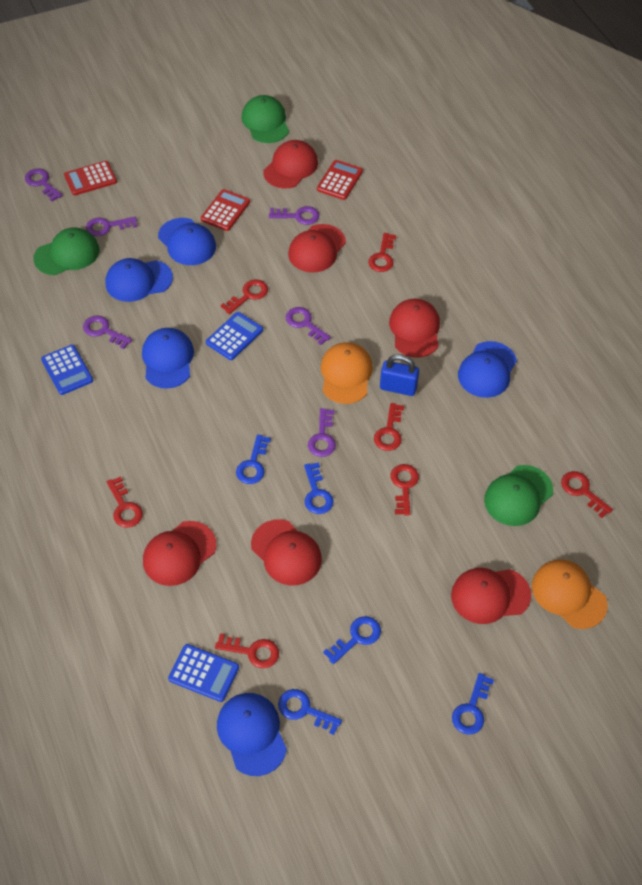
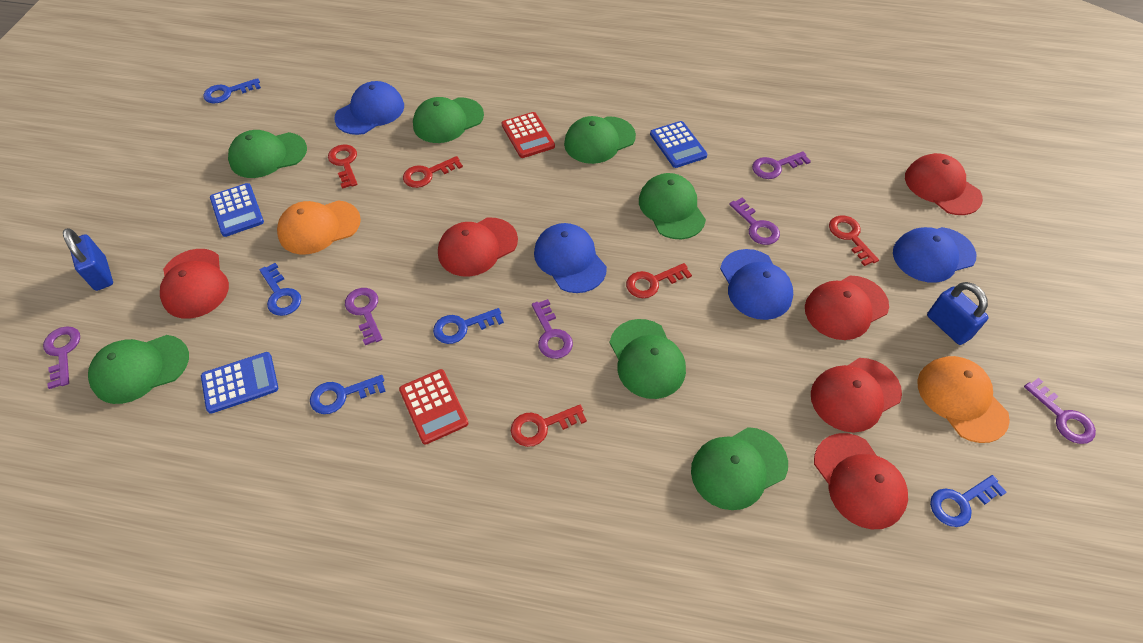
blue cap: 5 -> 4
blue padlock: 1 -> 2
green cap: 3 -> 7
red calculator: 3 -> 2
red key: 7 -> 5

